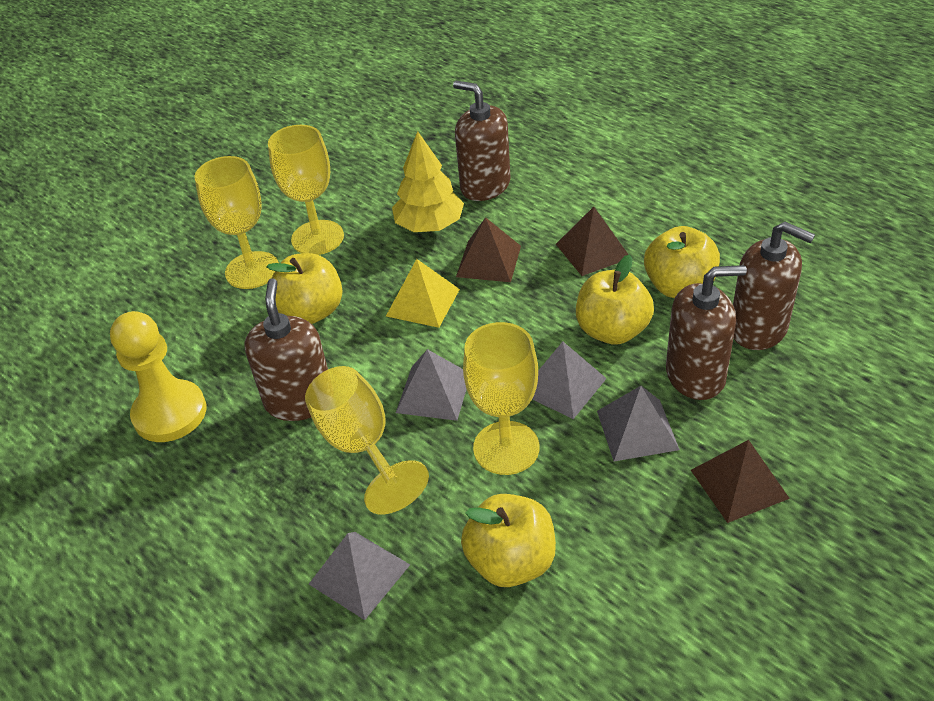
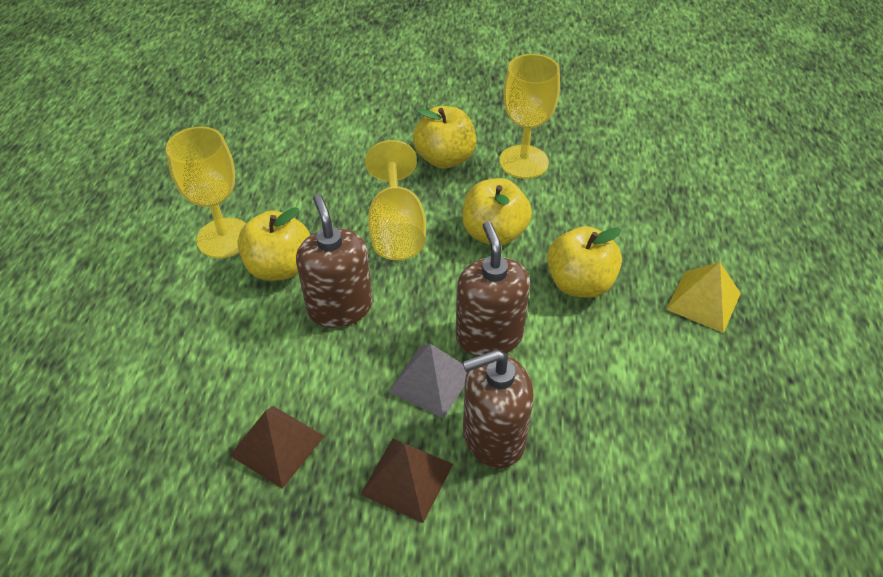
brown pyramid: 3 -> 2
brown soap dispenser: 4 -> 3
grey pyramid: 4 -> 1
yellow goblet: 4 -> 3
yellow pawn: 1 -> 0
yellow tree: 1 -> 0

